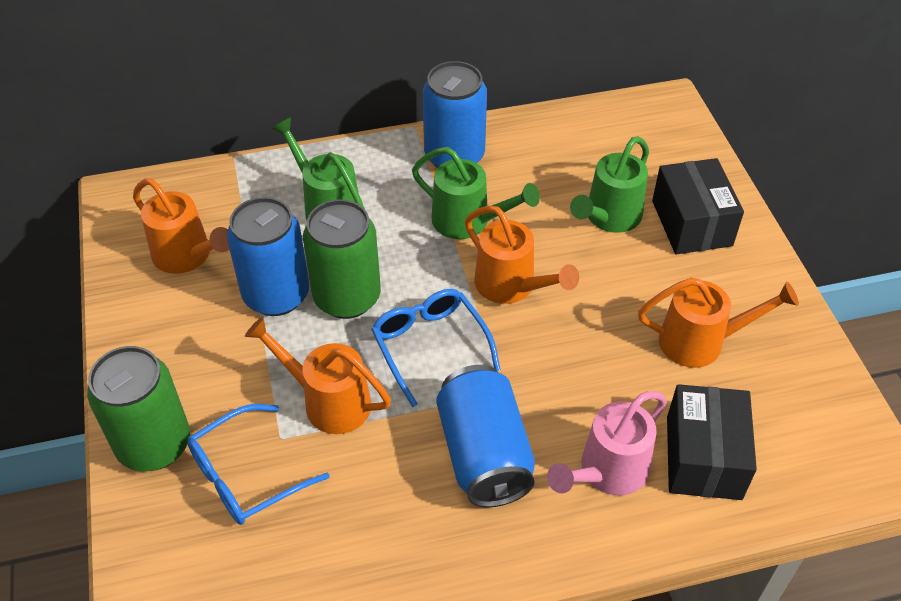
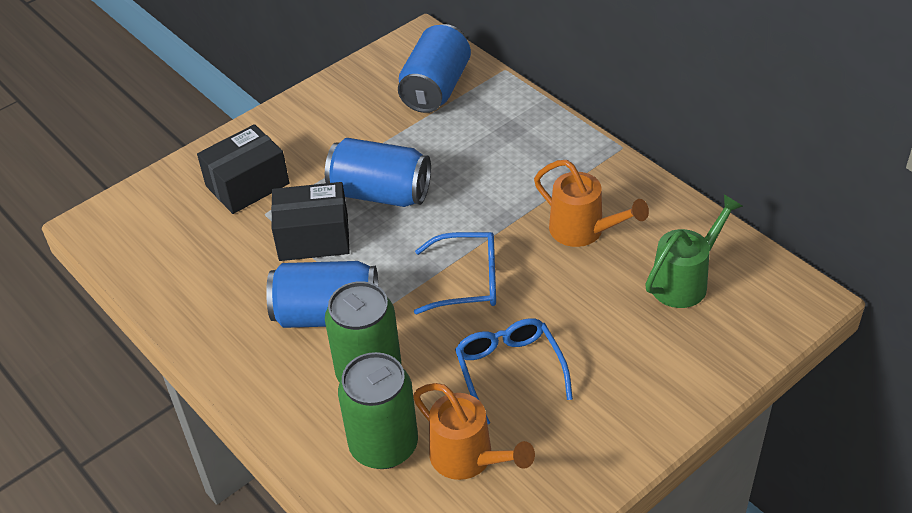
green watering can: 3 -> 1
orange watering can: 4 -> 2
pink watering can: 1 -> 0

